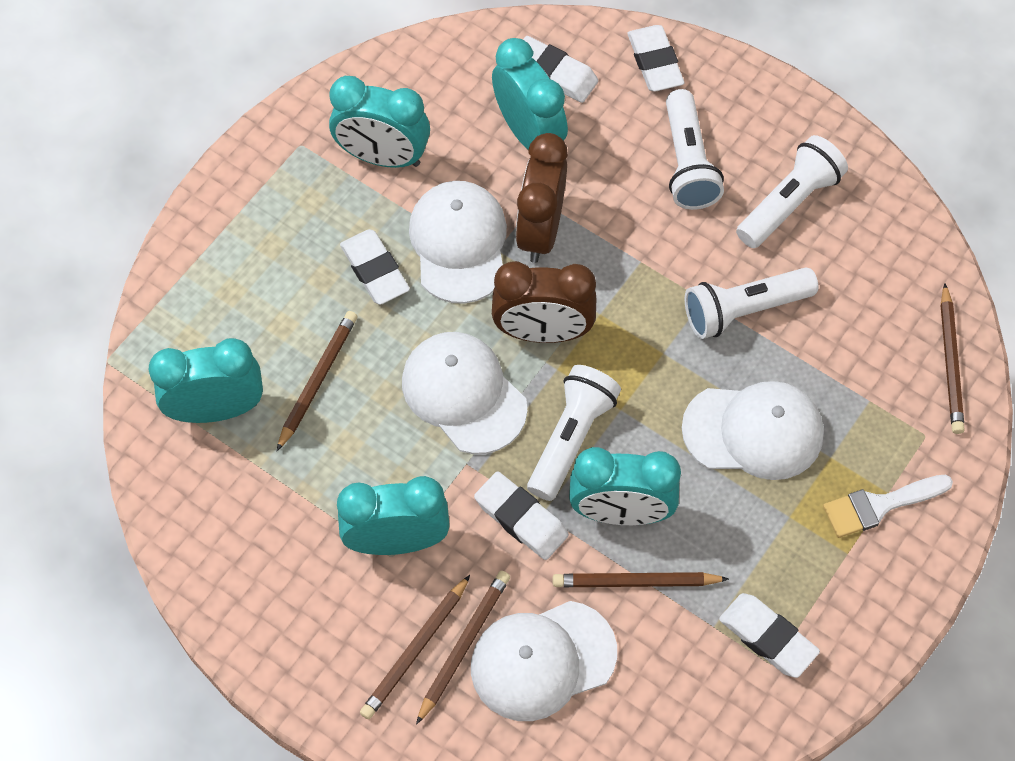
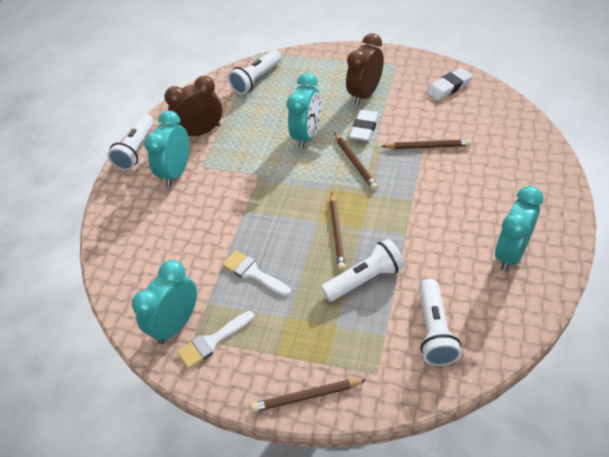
brown pencil: 5 -> 4
turquoise clock: 5 -> 4
white brush: 1 -> 2
white cap: 4 -> 0
white eraser: 5 -> 2

